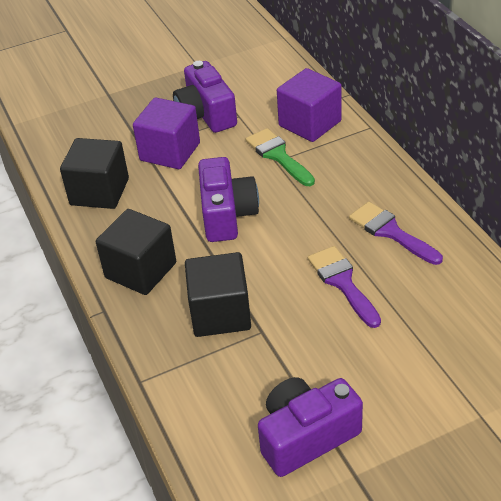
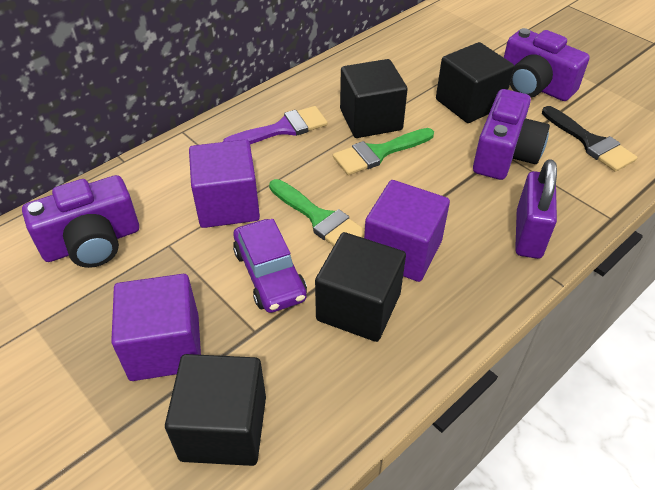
black brush: 0 -> 1
black cube: 3 -> 4
green brush: 1 -> 2
purple brush: 2 -> 1
purple car: 0 -> 1
purple cube: 2 -> 3
purple padlock: 0 -> 1

